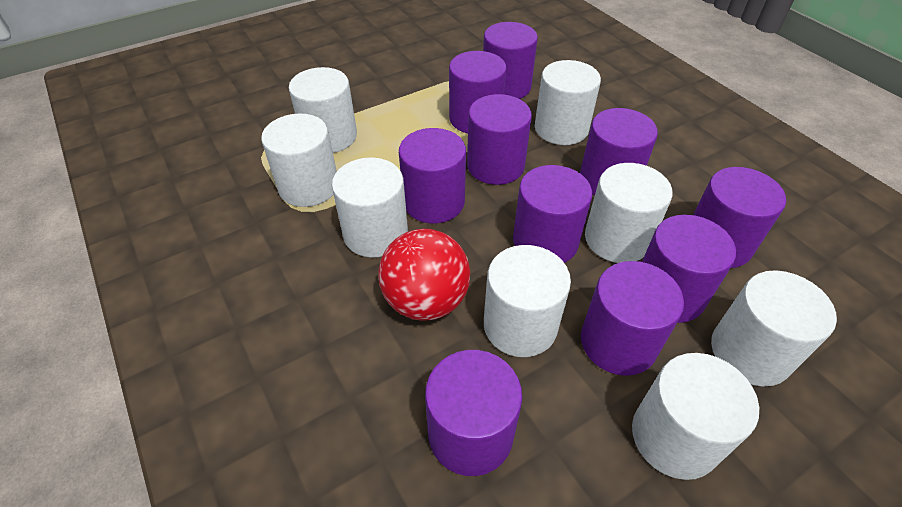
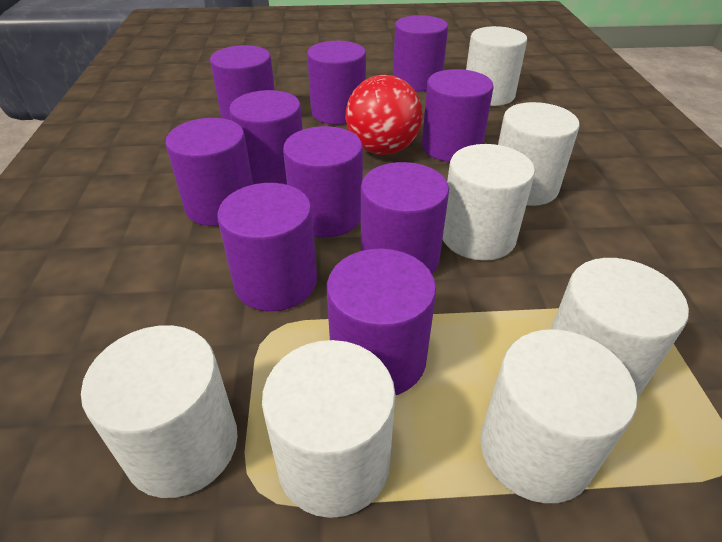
white cylinder: 8 -> 7

